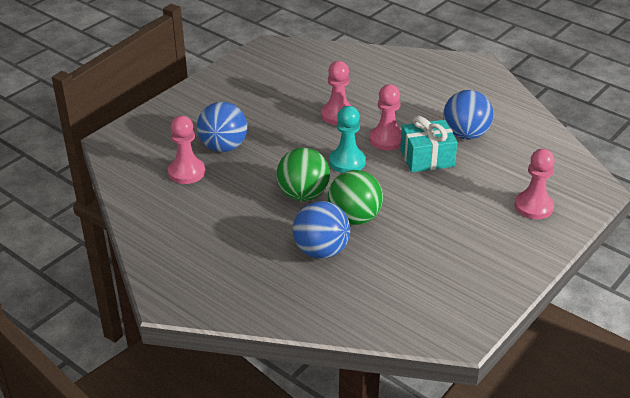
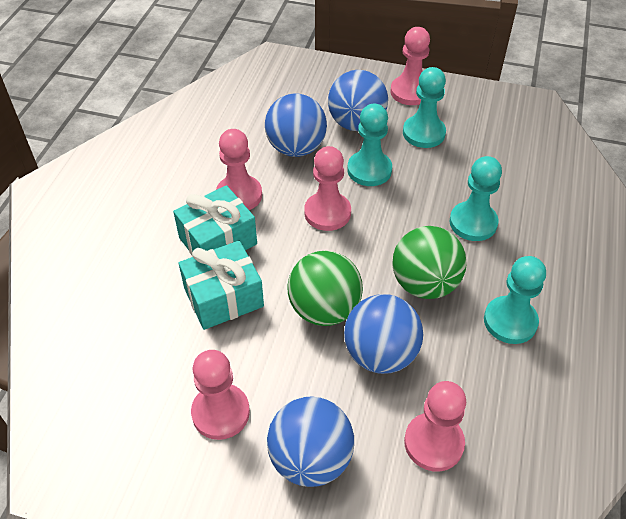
blue ball: 3 -> 4
pink pawn: 4 -> 5
turquoise gift: 1 -> 2
turquoise pawn: 1 -> 4

